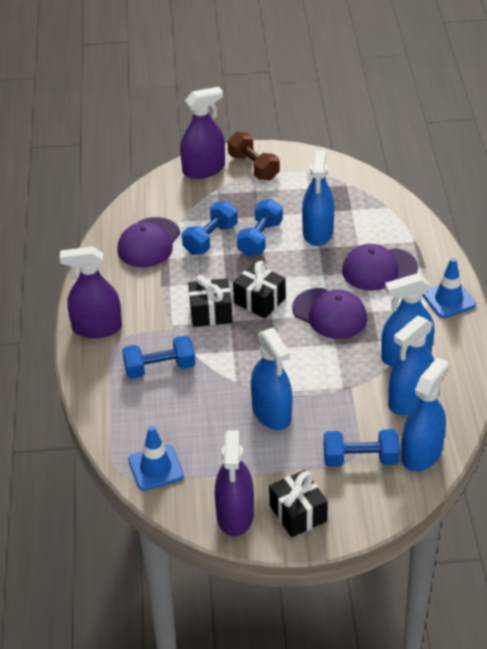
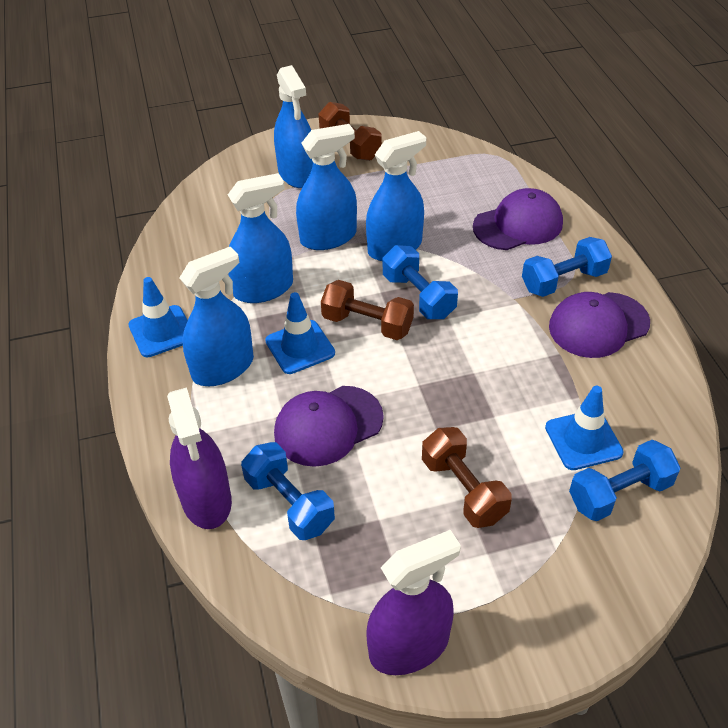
black gift: 3 -> 0
blue traffic cone: 2 -> 3
brown dumbbell: 1 -> 3
purple spray bottle: 3 -> 2

